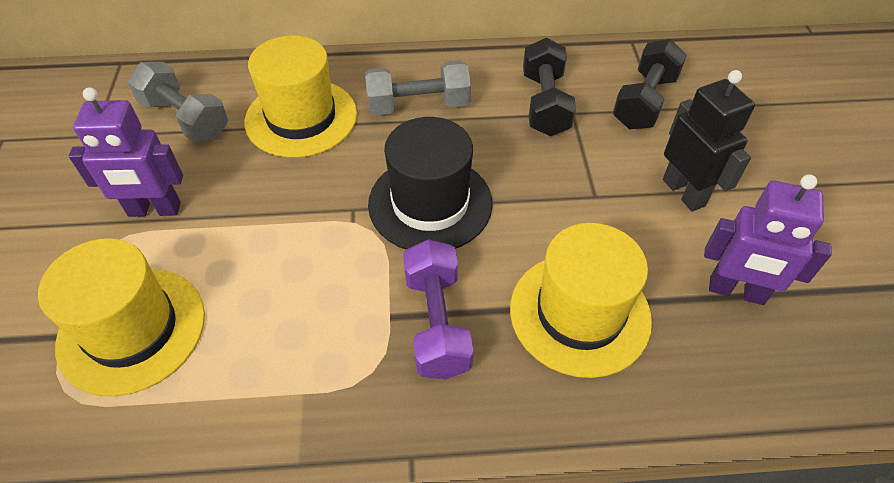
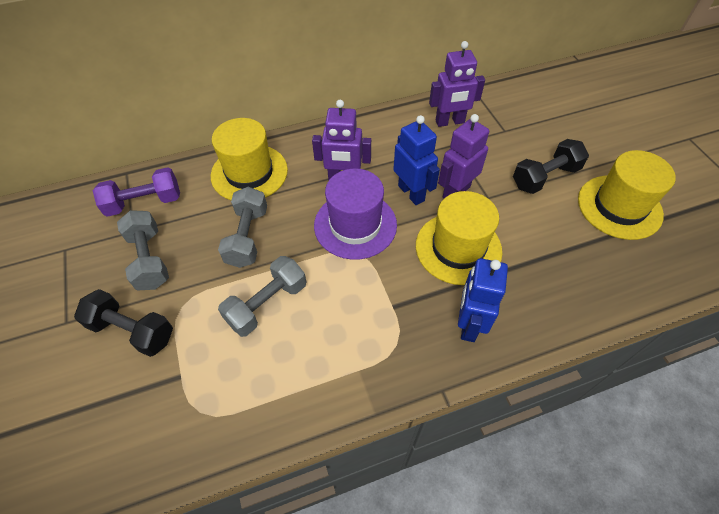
black hat: 1 -> 0
black robot: 1 -> 0
blue robot: 0 -> 2
grey dumbbell: 2 -> 3
purple hat: 0 -> 1
purple robot: 2 -> 3

